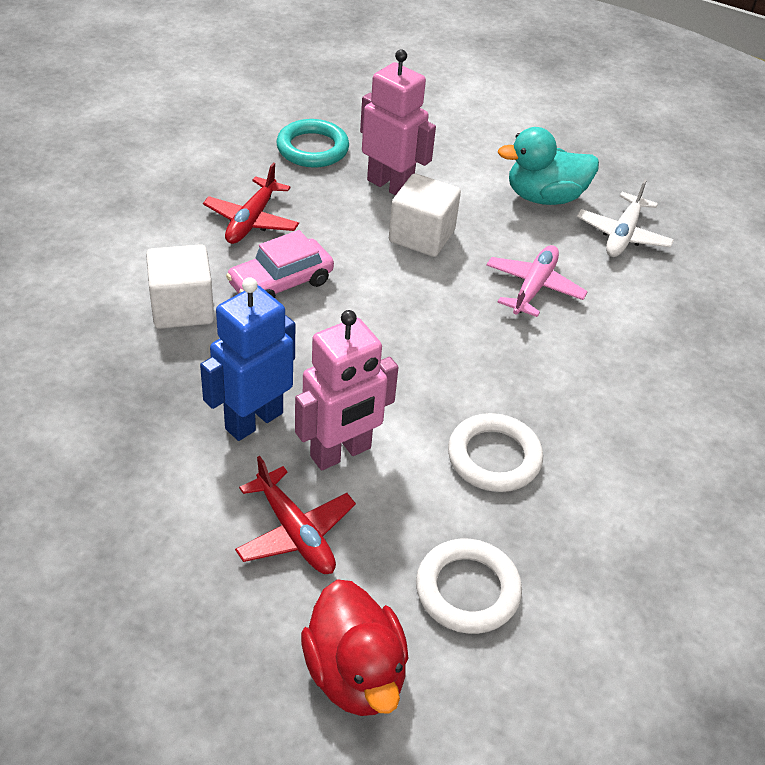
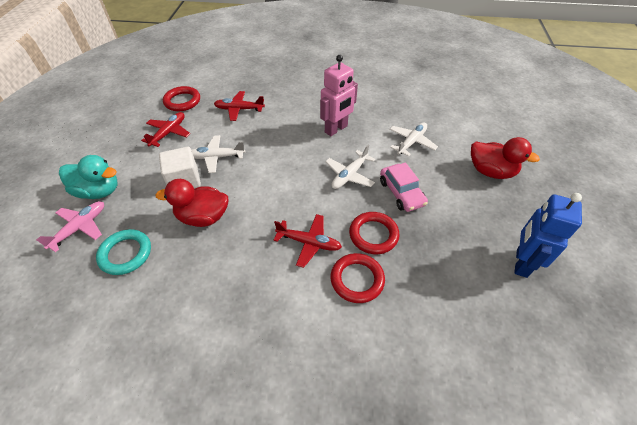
pink robot: 2 -> 1
red duck: 1 -> 2
red plane: 2 -> 3
red ring: 0 -> 3
white cube: 2 -> 1
white plane: 1 -> 3
white ring: 2 -> 0

